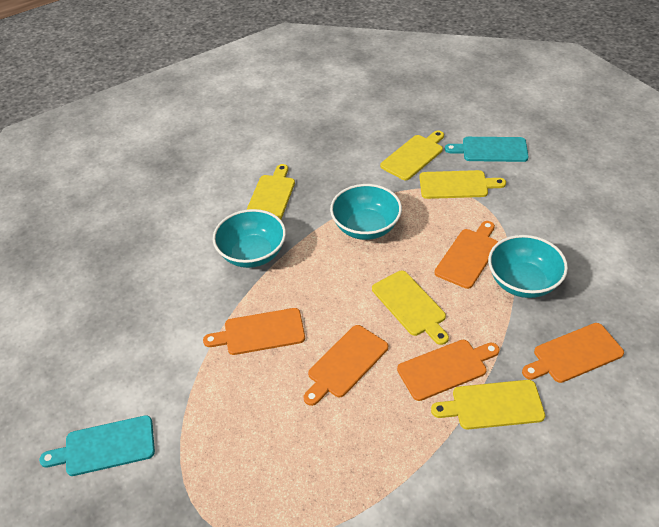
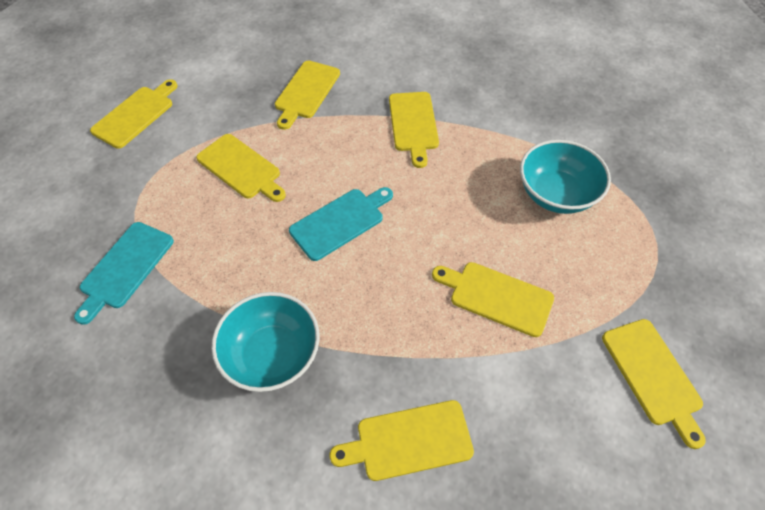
orange cutting board: 5 -> 0
turquoise bowl: 3 -> 2
yellow cutting board: 5 -> 7

